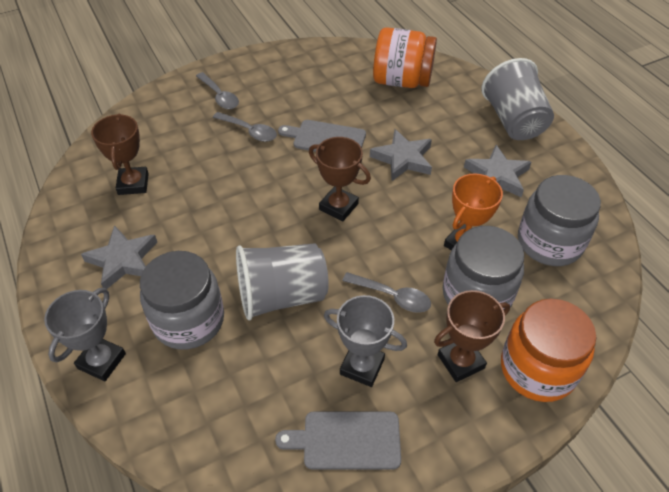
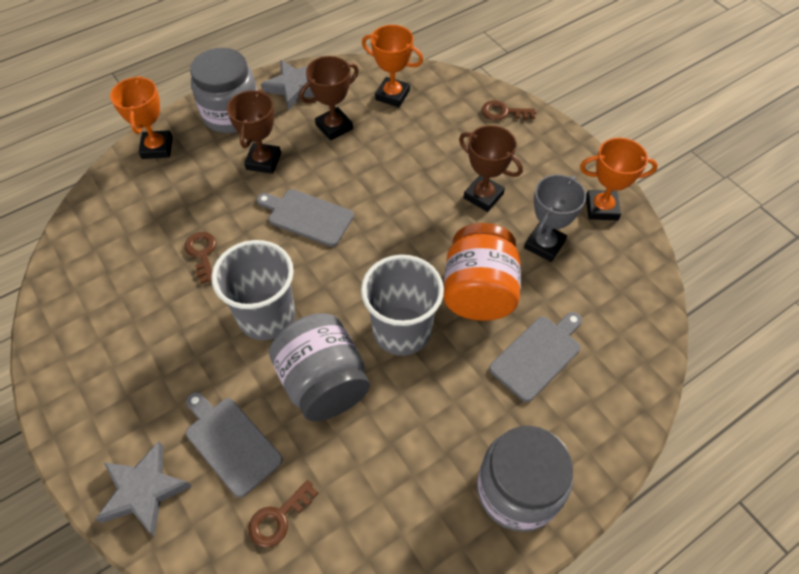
brown key: 0 -> 3
grey cutting board: 2 -> 3
grey spoon: 3 -> 0
grey star: 3 -> 2
grey trophy: 2 -> 1
orange jar: 2 -> 1
orange trophy: 1 -> 3

